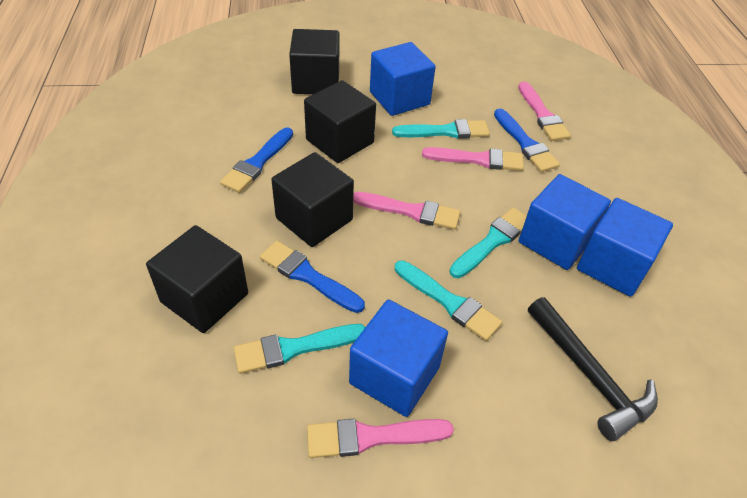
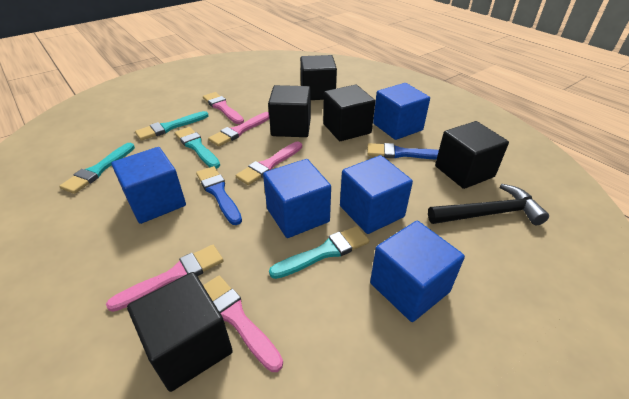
black cube: 4 -> 5
blue brush: 3 -> 2
blue cube: 4 -> 5
pink brush: 4 -> 5

